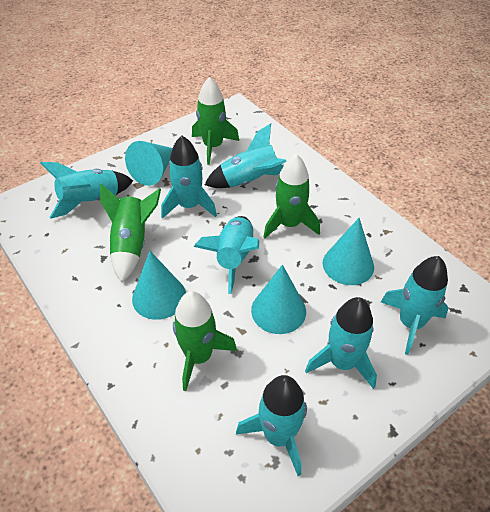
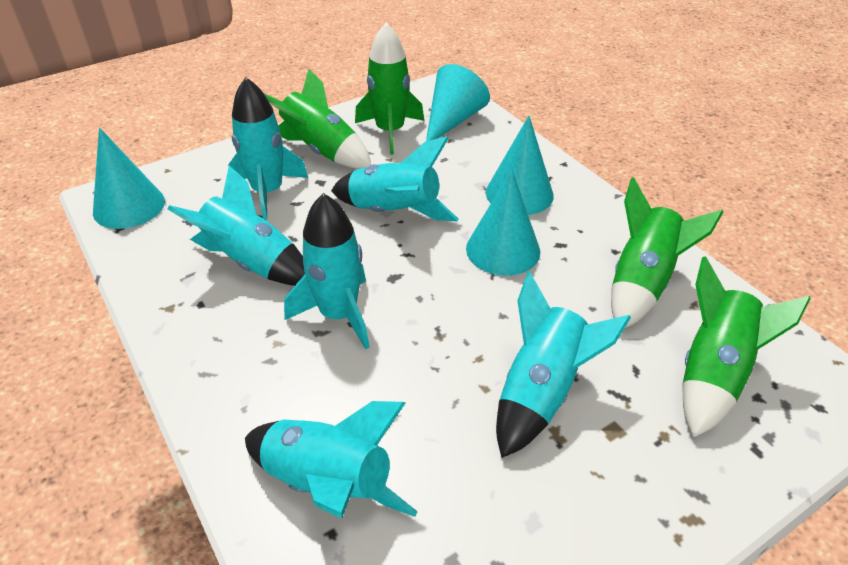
turquoise rocket: 7 -> 6

